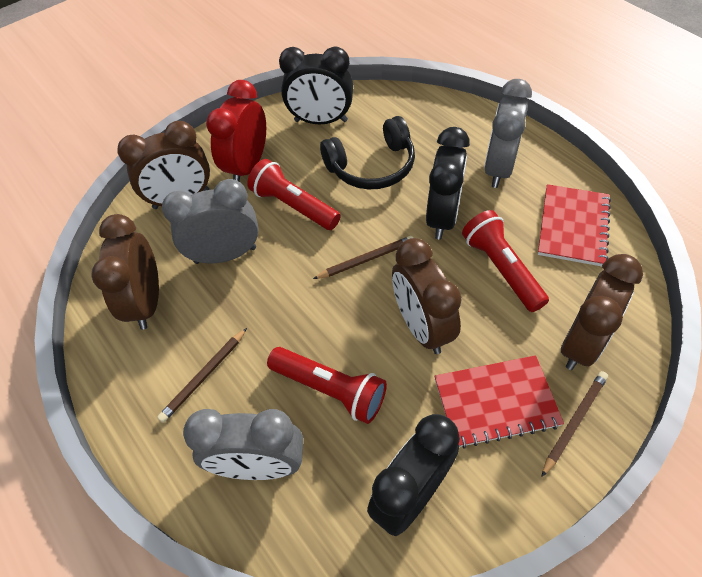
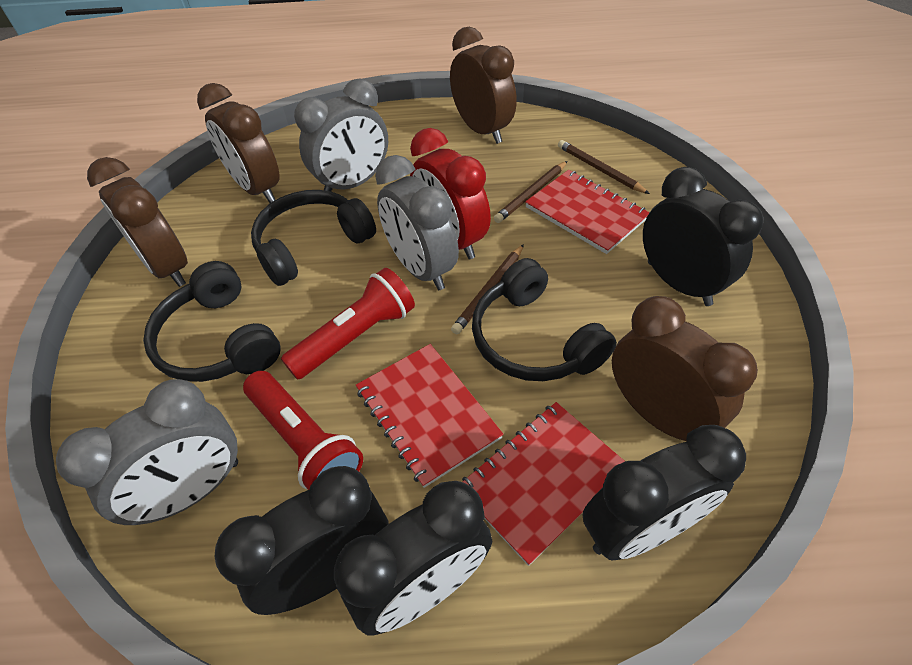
black clock: 3 -> 4
black headphones: 1 -> 3
red flashlight: 3 -> 2
red notebook: 2 -> 3

